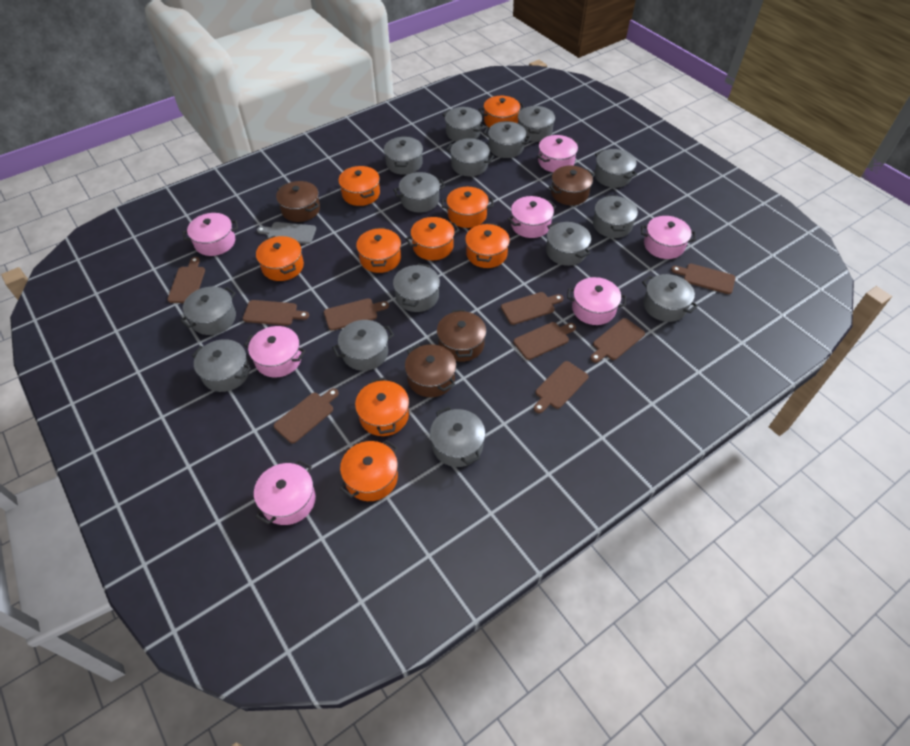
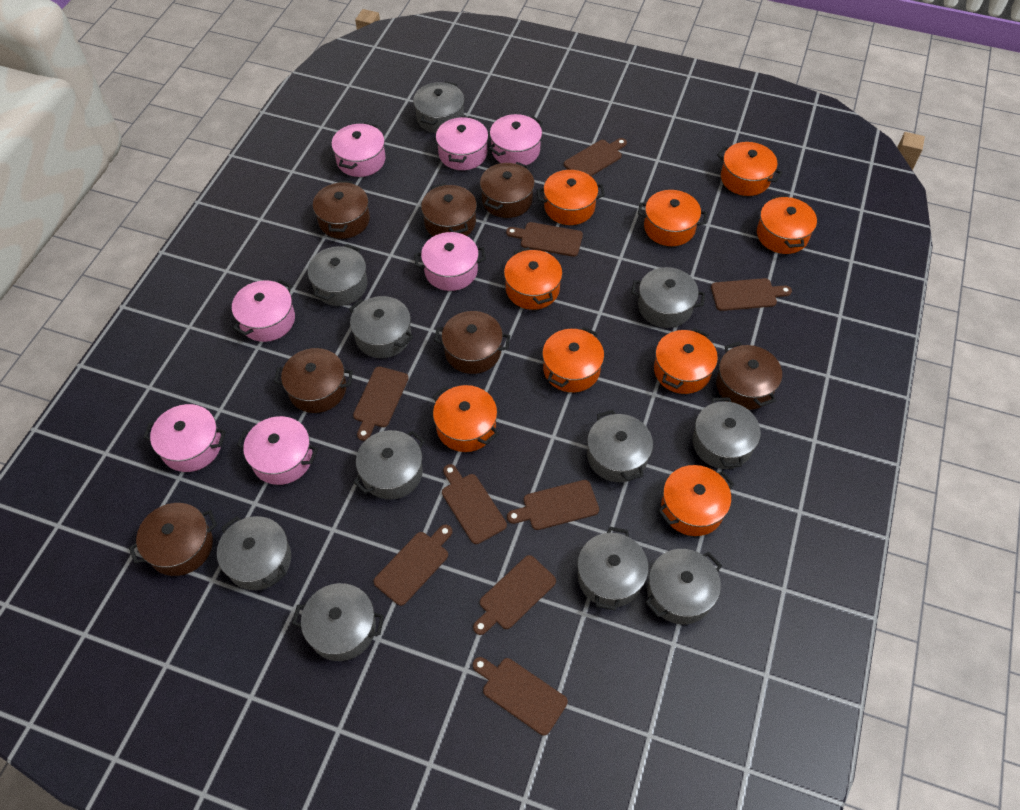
brown pot: 4 -> 7
grey cutting board: 1 -> 0
grey pot: 15 -> 11

